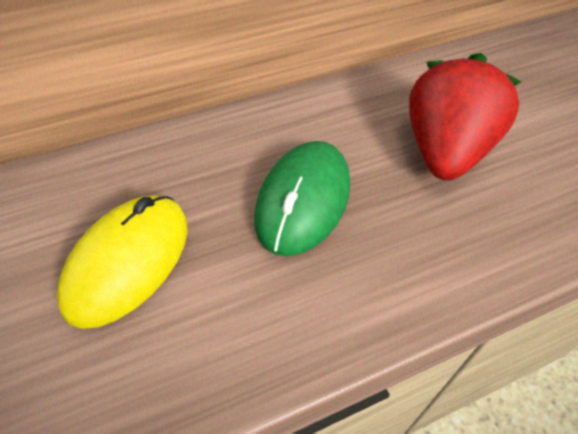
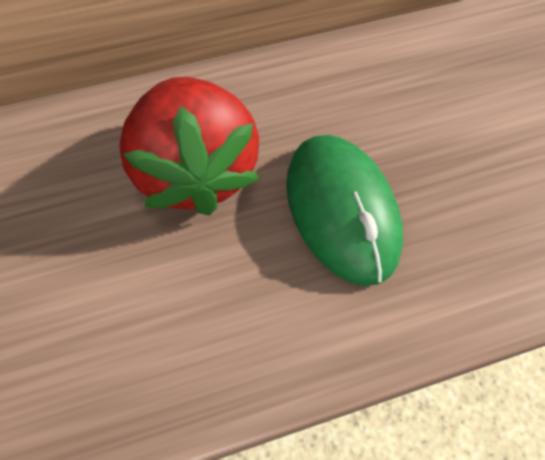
yellow mouse: 1 -> 0

